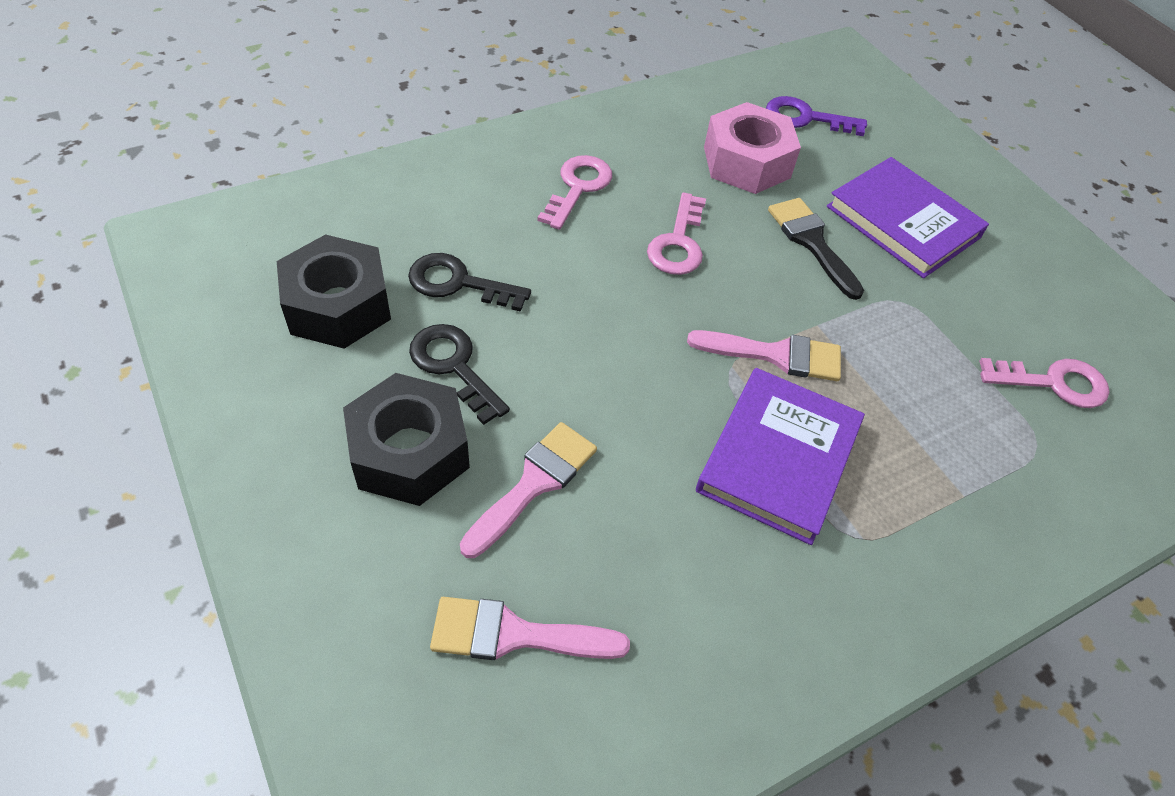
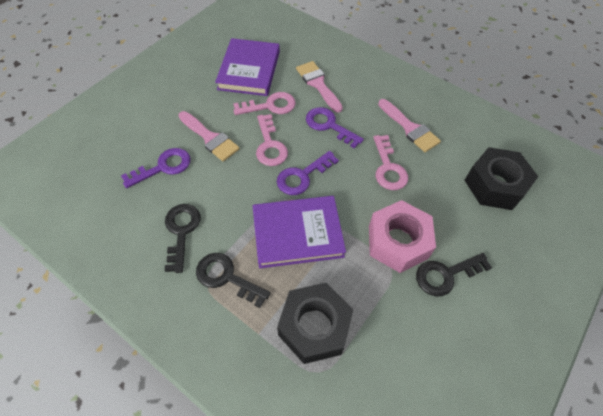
black brush: 1 -> 0
black key: 2 -> 3
purple key: 1 -> 3

